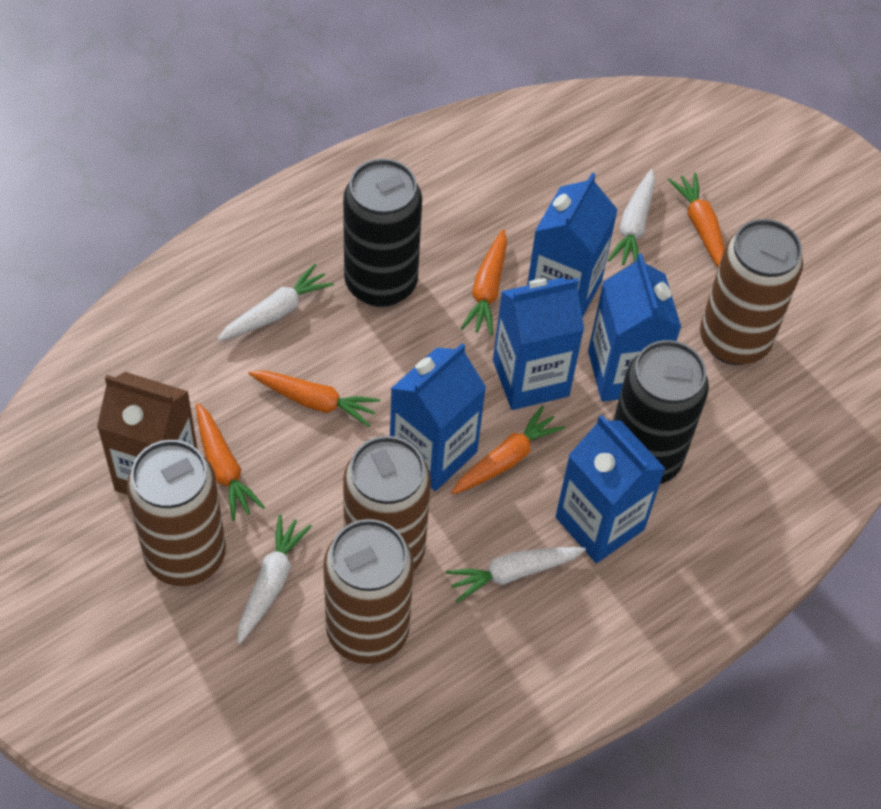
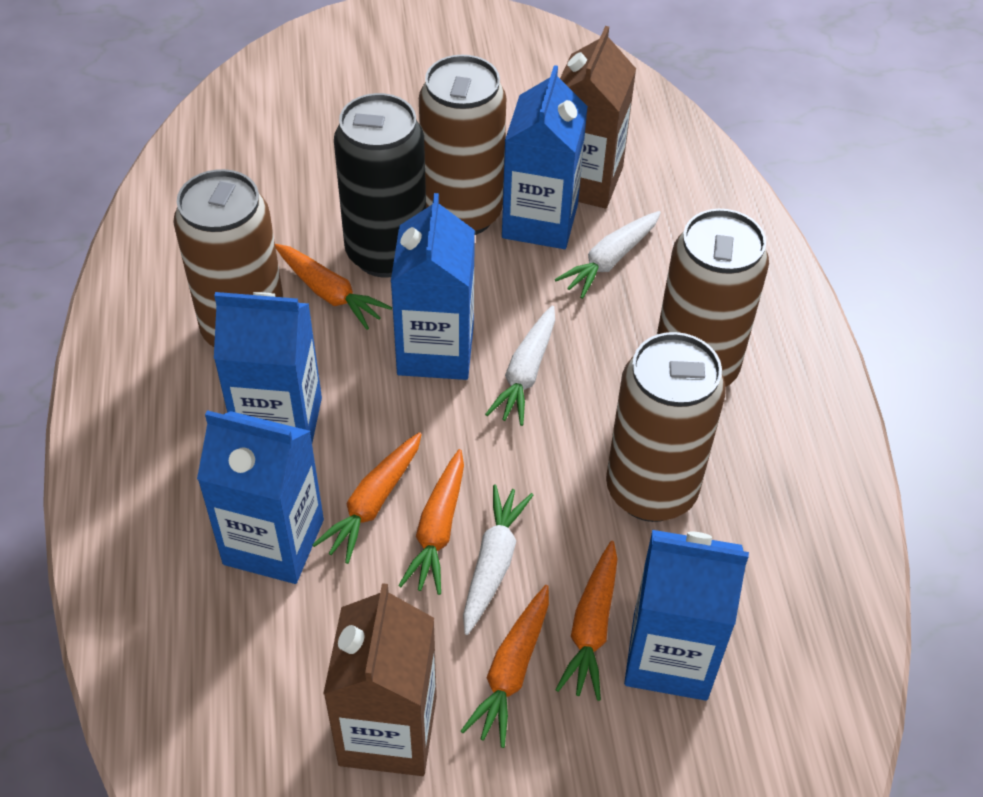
black can: 2 -> 1
brown carton: 1 -> 2
white carrot: 4 -> 3

